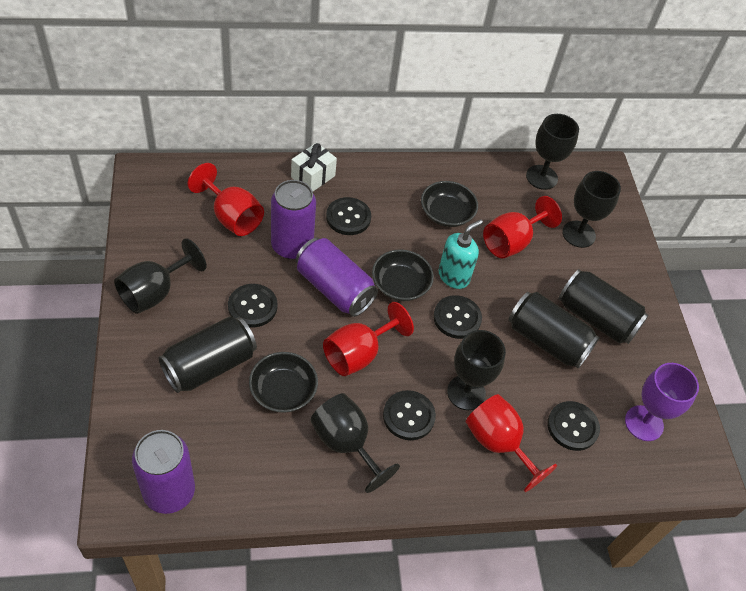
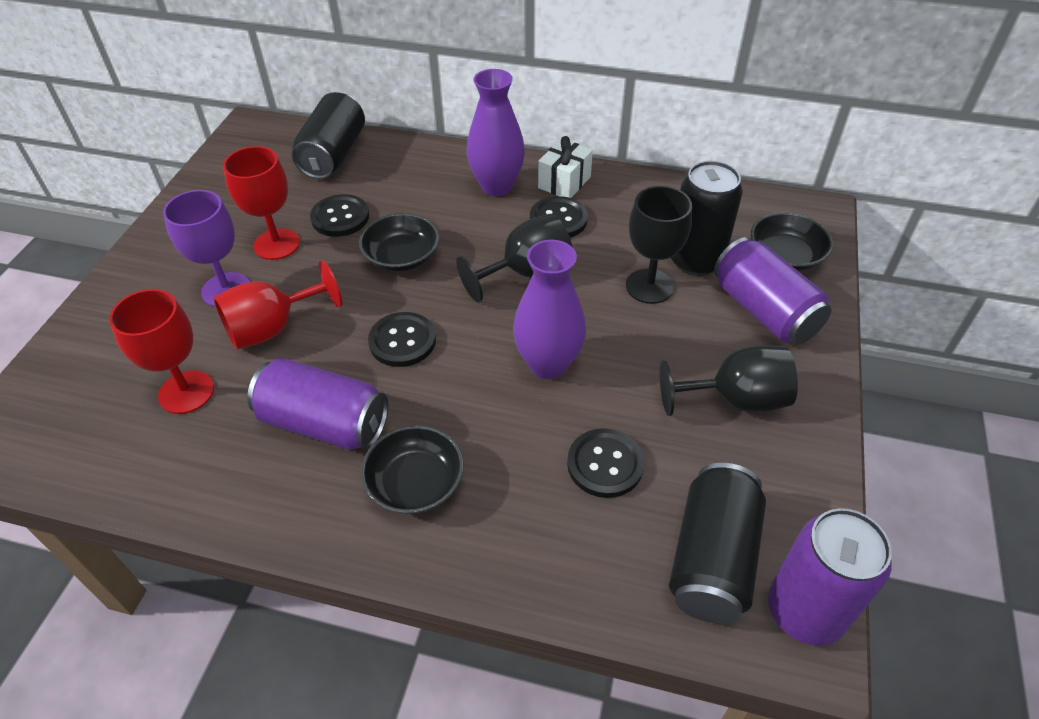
black button: 5 -> 4
black goblet: 5 -> 3
purple vase: 0 -> 2
red goblet: 4 -> 3
turquoise soap dispenser: 1 -> 0

